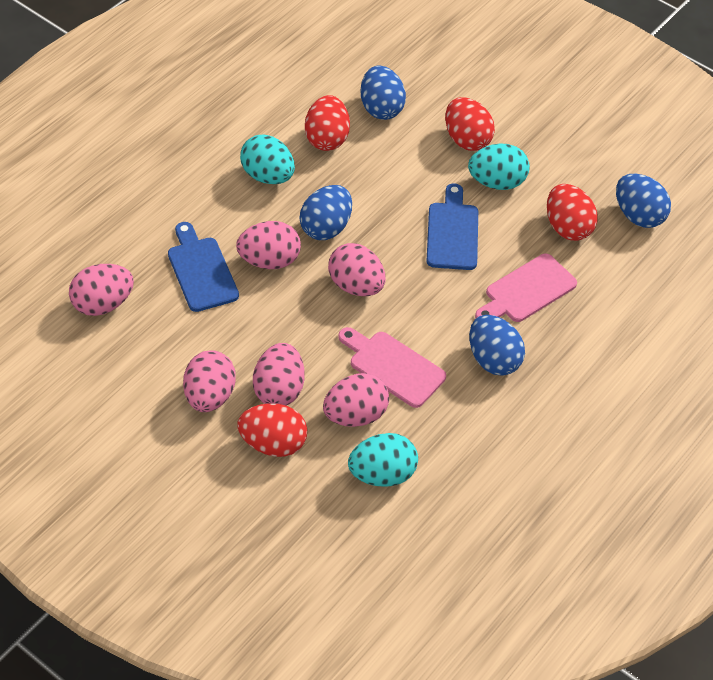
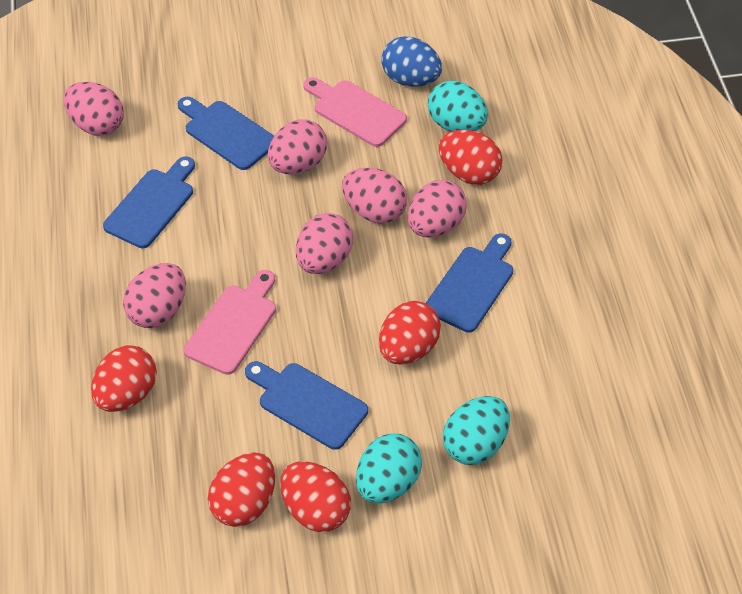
blue cutting board: 2 -> 4
blue egg: 4 -> 1
red egg: 4 -> 5

